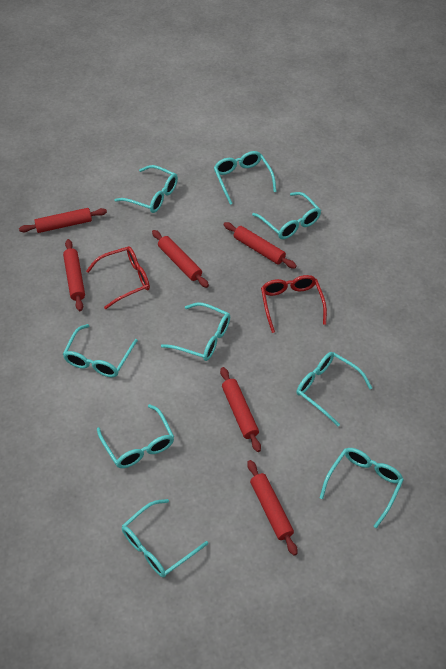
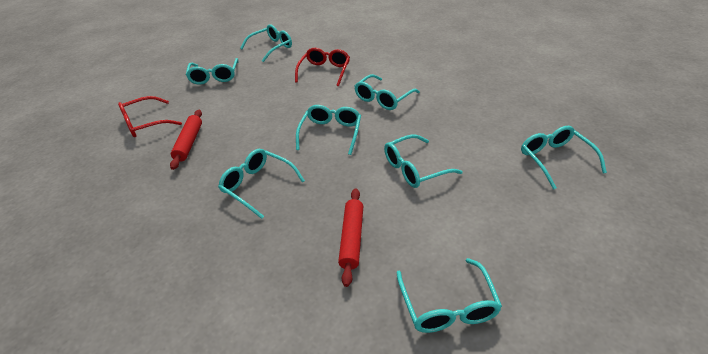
red rolling pin: 6 -> 2
turquoise glasses: 9 -> 8

